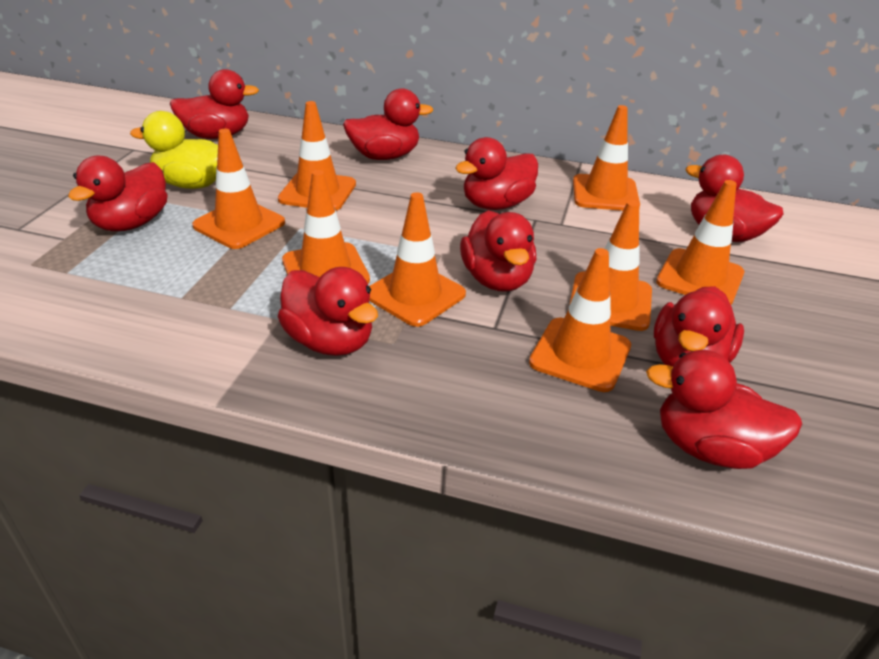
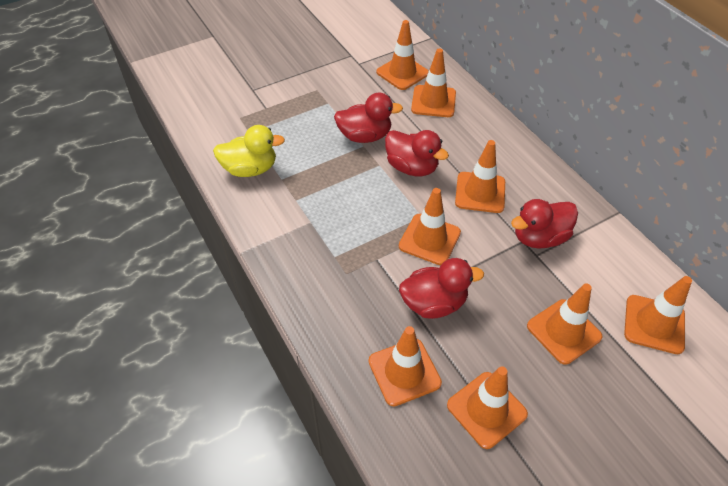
red duck: 9 -> 4

